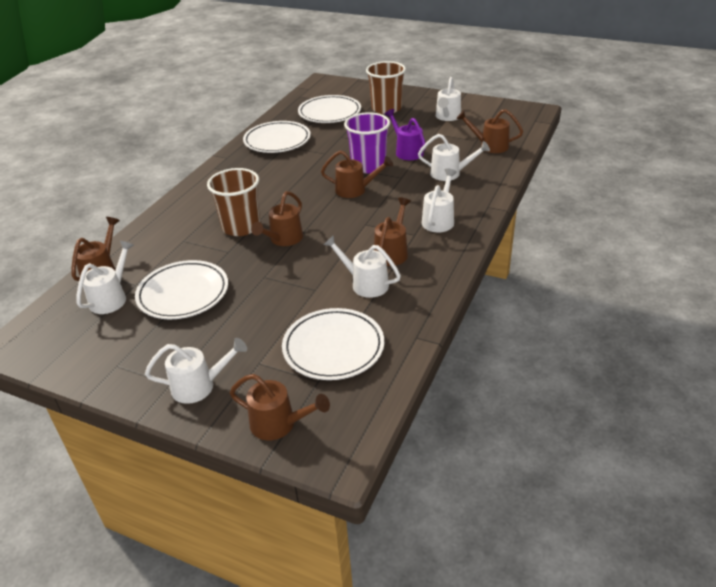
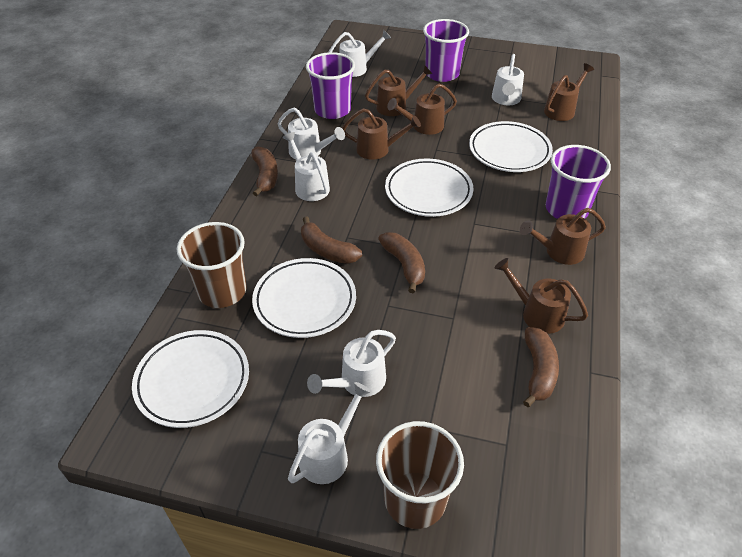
brown banana: 0 -> 4
purple cup: 1 -> 3
purple watering can: 1 -> 0

